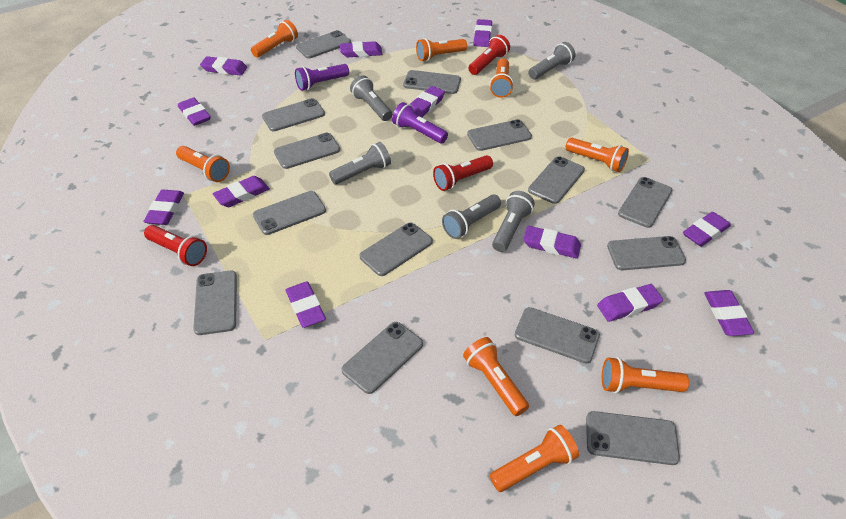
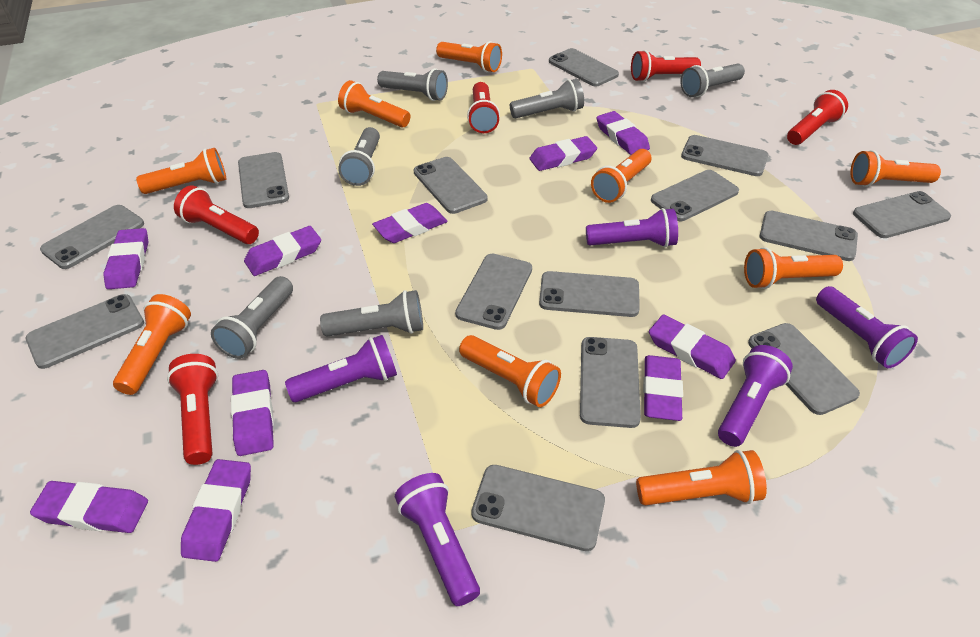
grey flashlight: 5 -> 6
orange flashlight: 8 -> 9
purple eraser: 12 -> 10
purple flashlight: 2 -> 5
red flashlight: 3 -> 5

